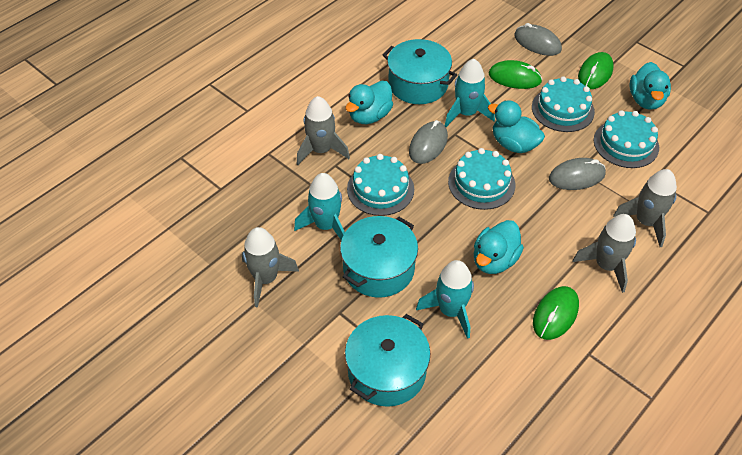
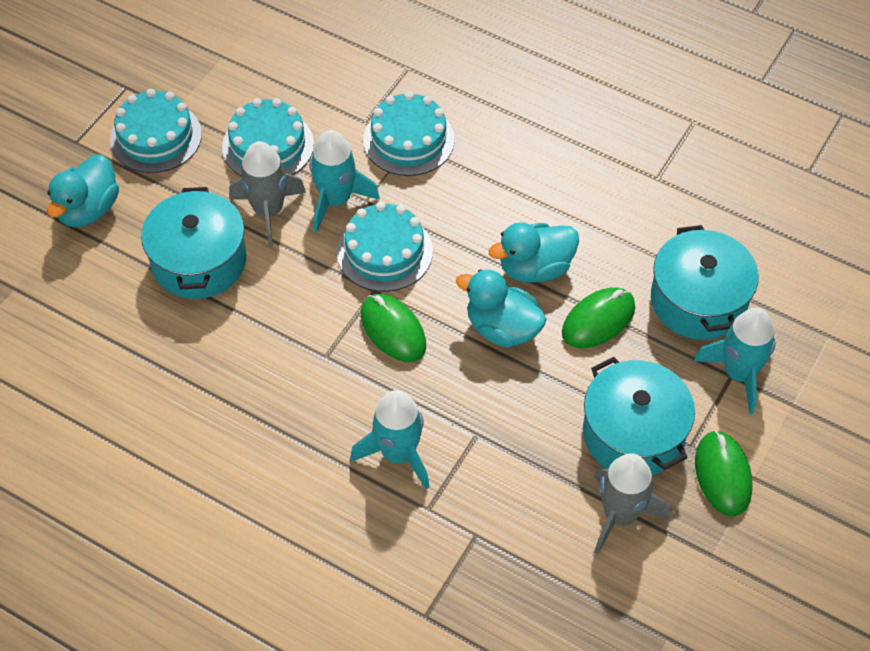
grey mouse: 3 -> 0
grey rocket: 4 -> 2
turquoise duck: 4 -> 3

